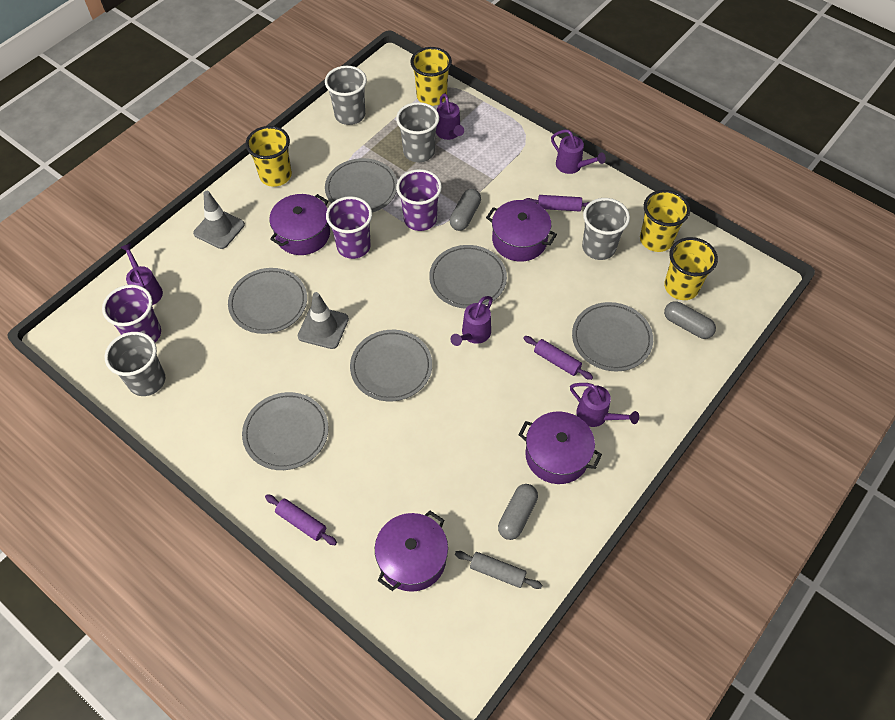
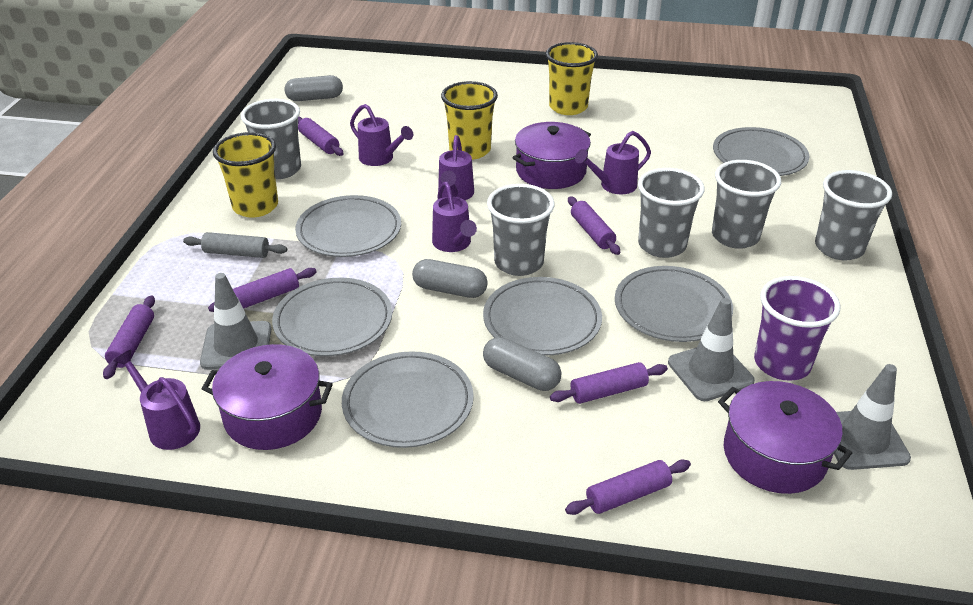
grey cup: 4 -> 5
grey traffic cone: 2 -> 3
purple cup: 3 -> 1
purple pot: 4 -> 3
purple rolling pin: 3 -> 6
yellow cup: 4 -> 3

